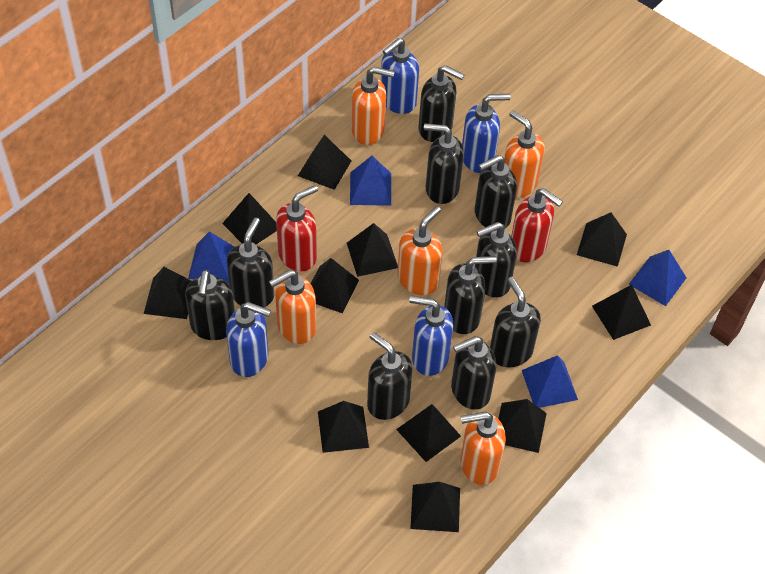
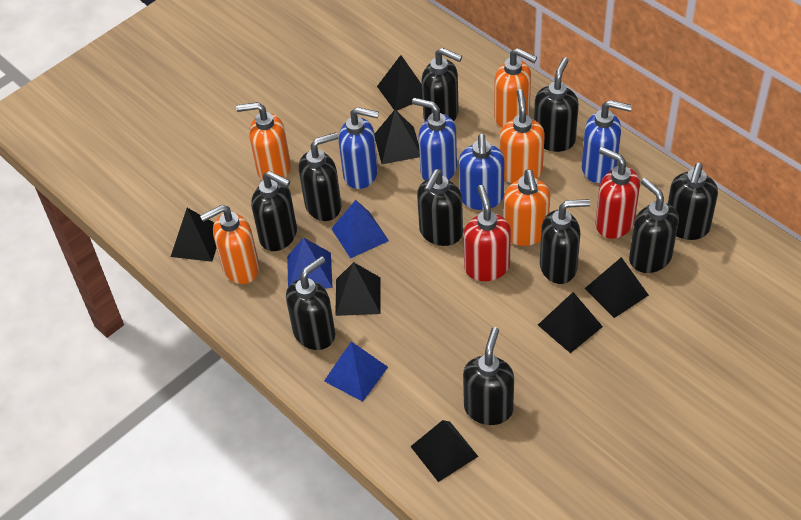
black pyramid: 11 -> 7
blue pyramid: 4 -> 3

